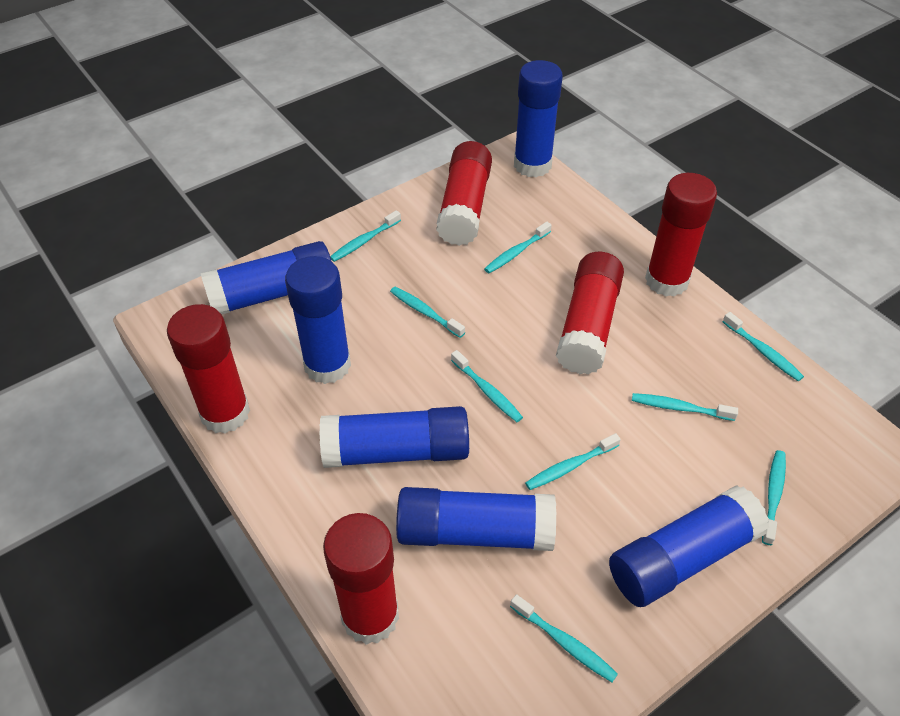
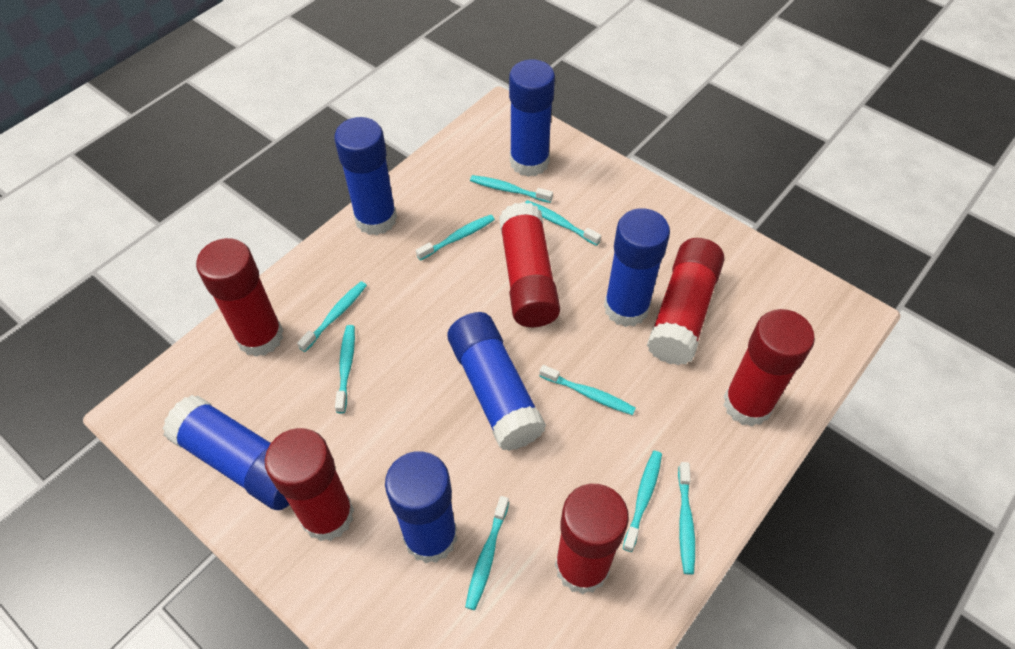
red glue stick: 5 -> 6

